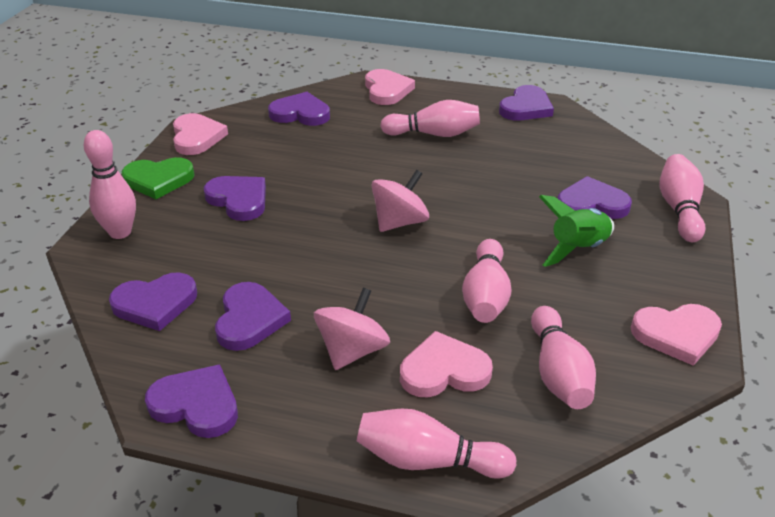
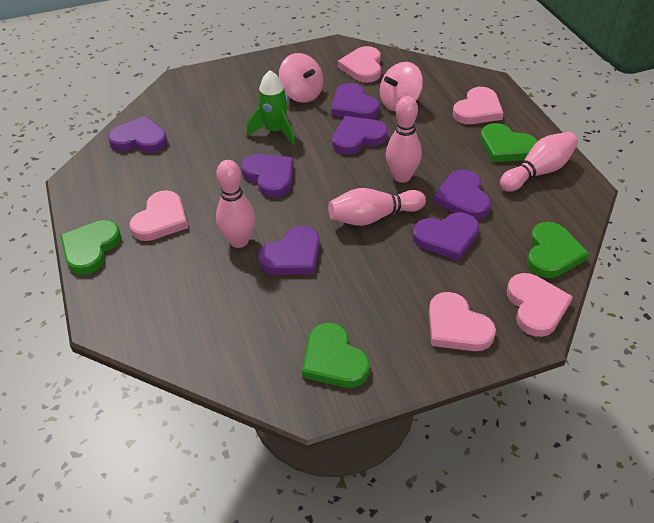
green heart: 1 -> 4
pink bowling pin: 6 -> 4
pink heart: 4 -> 5

